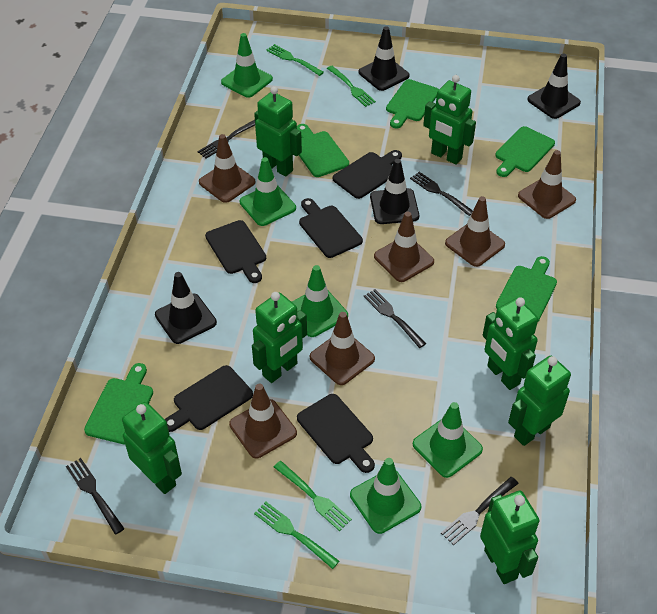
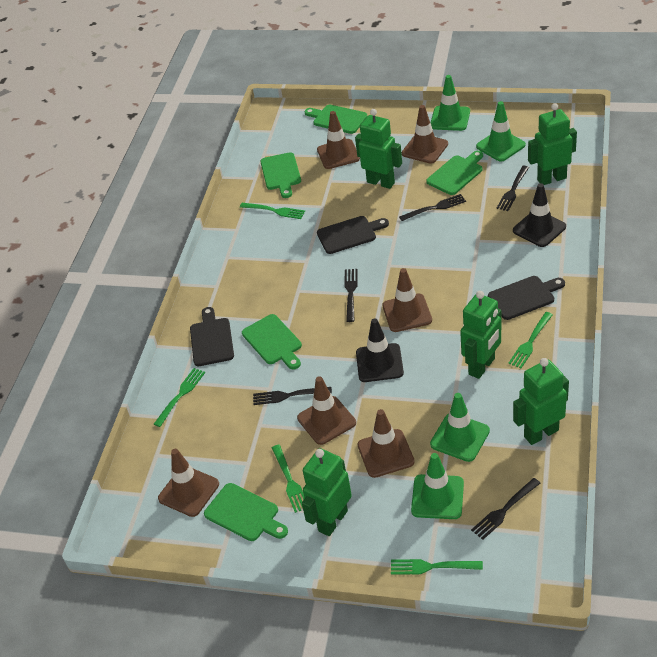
black cutting board: 5 -> 3
black traffic cone: 4 -> 2
green fork: 4 -> 5
green robot: 7 -> 5
green traffic cone: 5 -> 4

